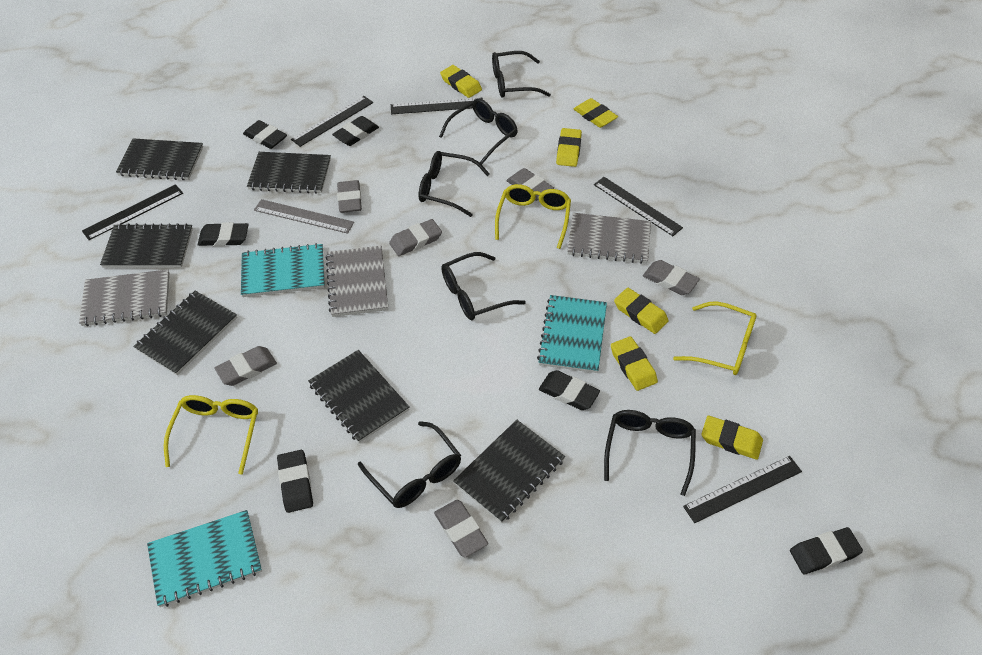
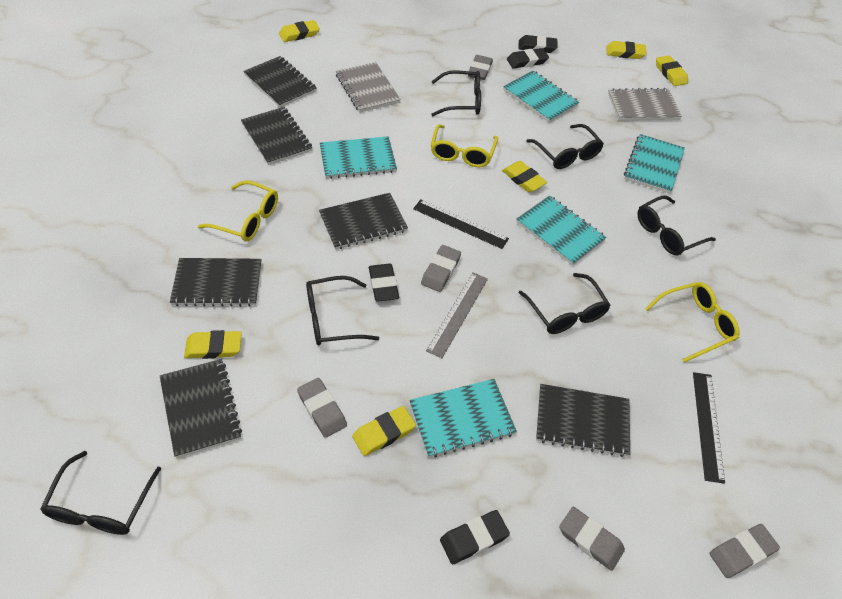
black eraser: 6 -> 4
black ruler: 5 -> 2
grey eraser: 6 -> 5
grey notebook: 3 -> 2
turquoise notebook: 3 -> 5

